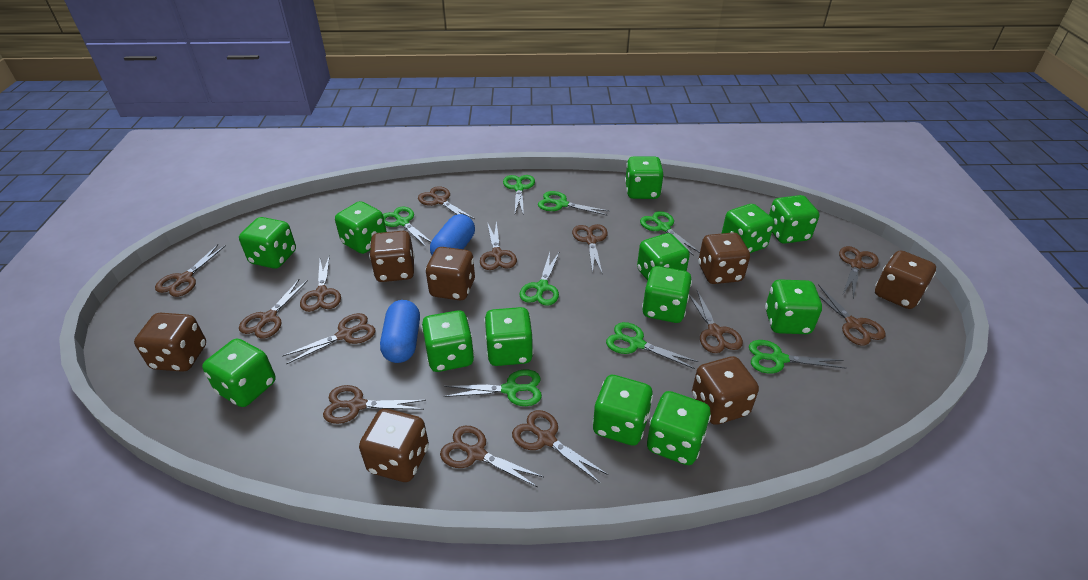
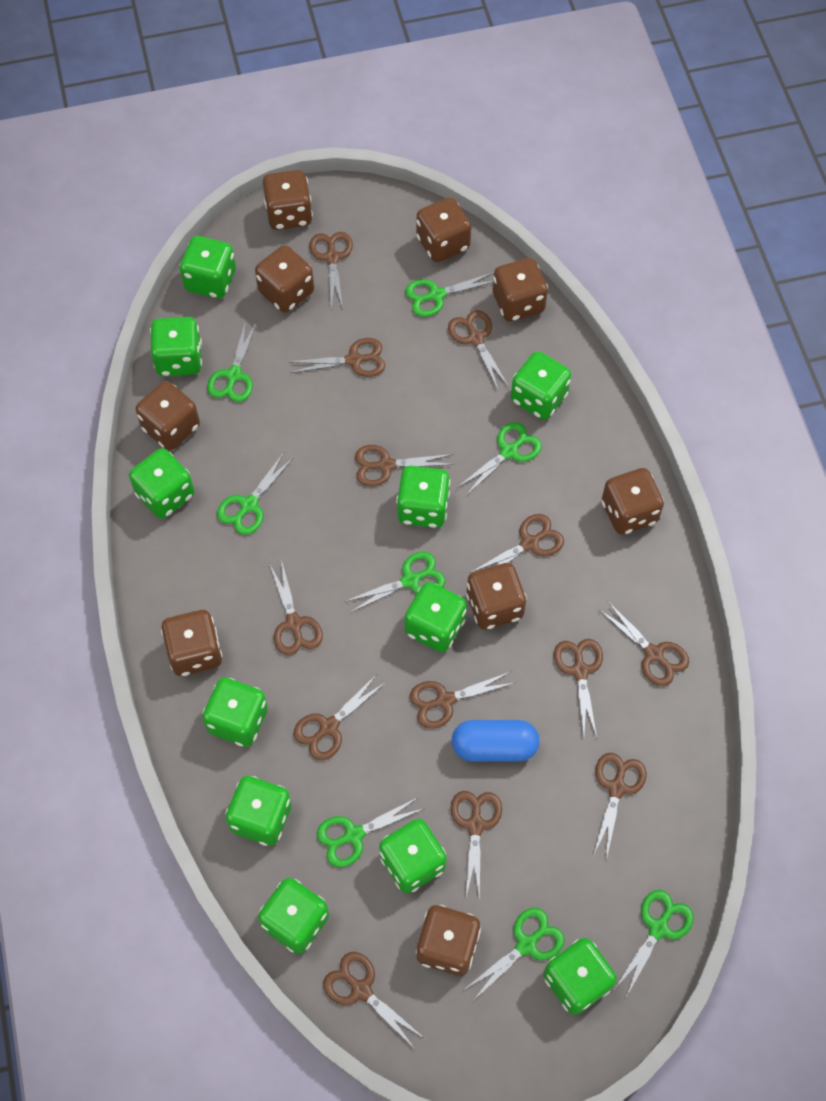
blue capsule: 2 -> 1
brown dice: 7 -> 9
green dice: 13 -> 11

